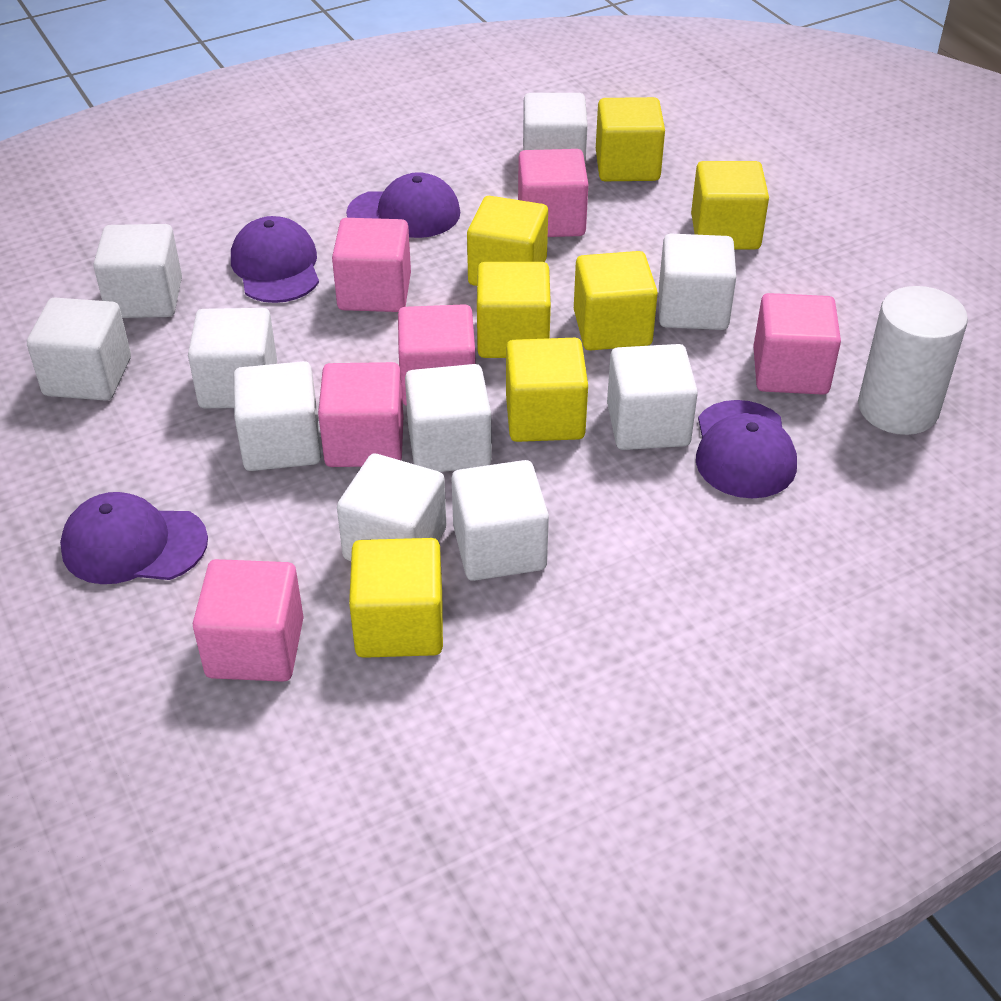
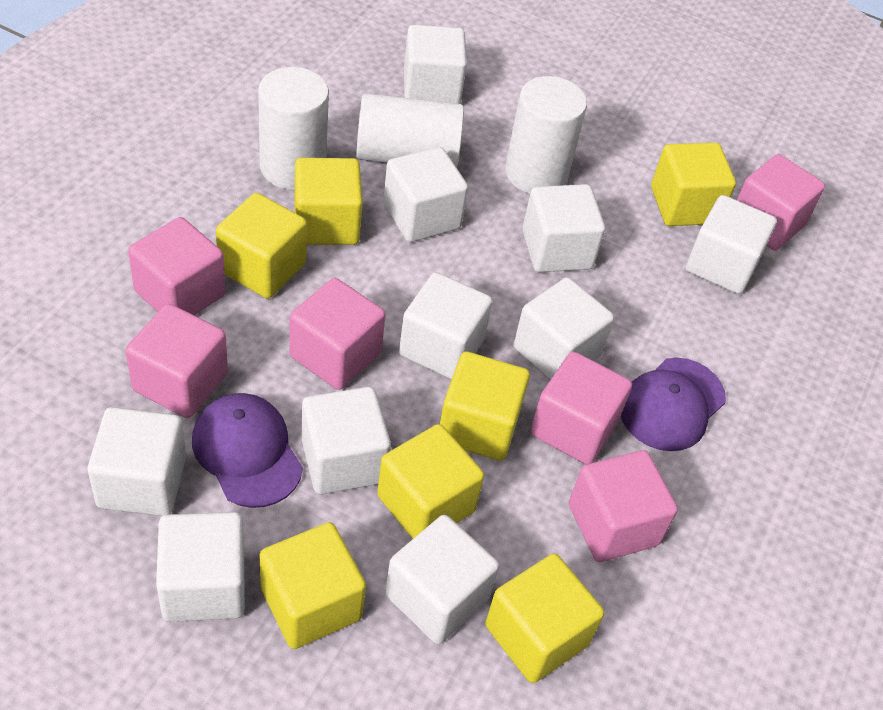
purple cap: 4 -> 2
white cylinder: 1 -> 3

